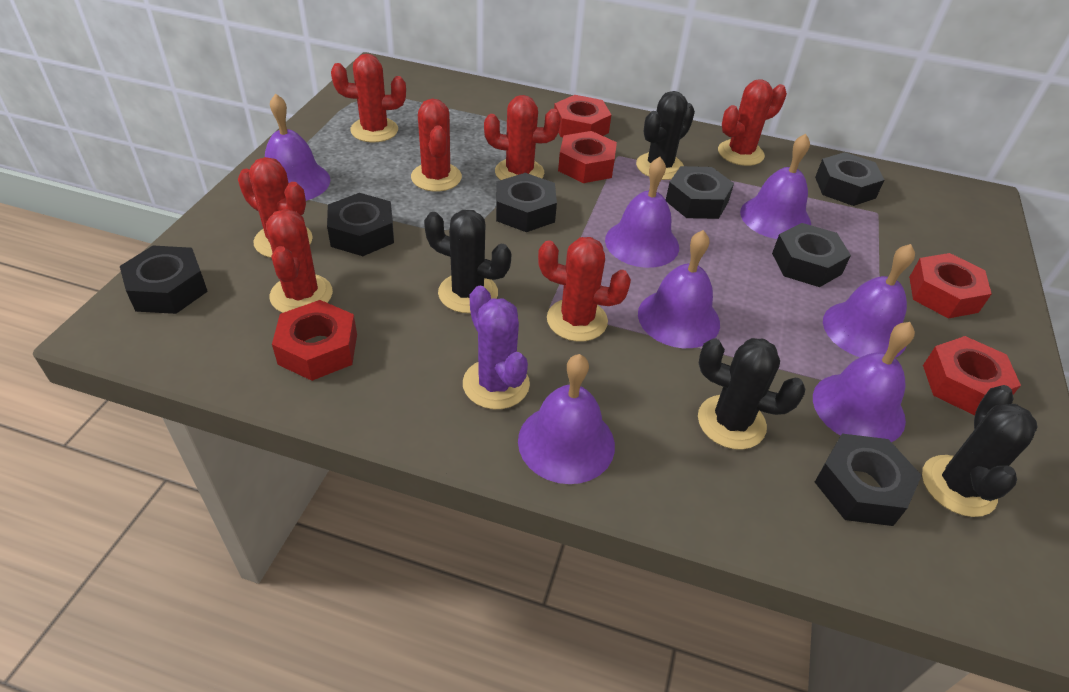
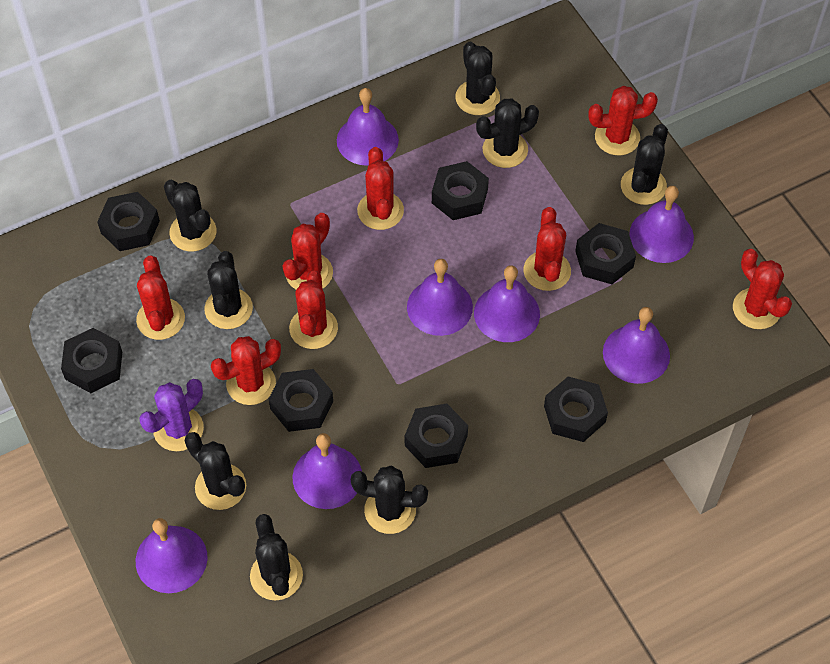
black cactus: 4 -> 8
red cactus: 7 -> 8
red nut: 5 -> 0

